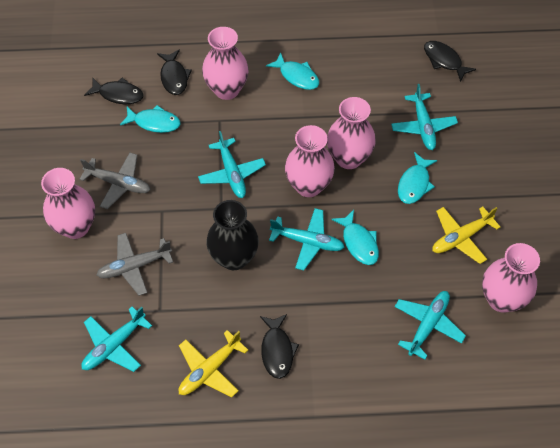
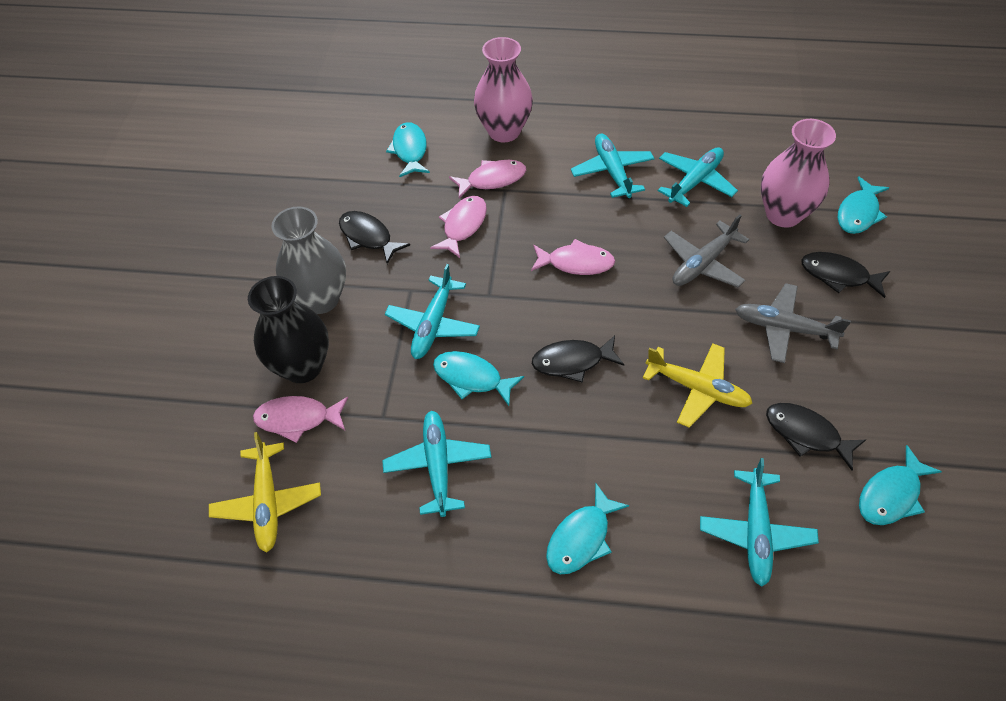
grey vase: 0 -> 1
pink fish: 0 -> 4
pink vase: 5 -> 2
turquoise fish: 4 -> 5

